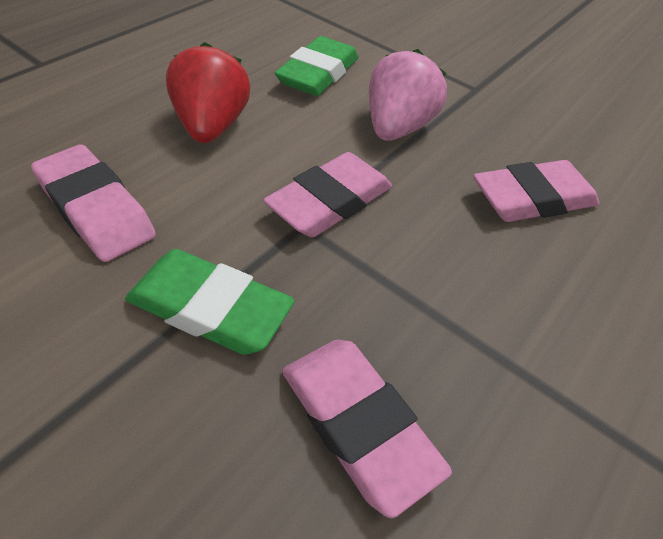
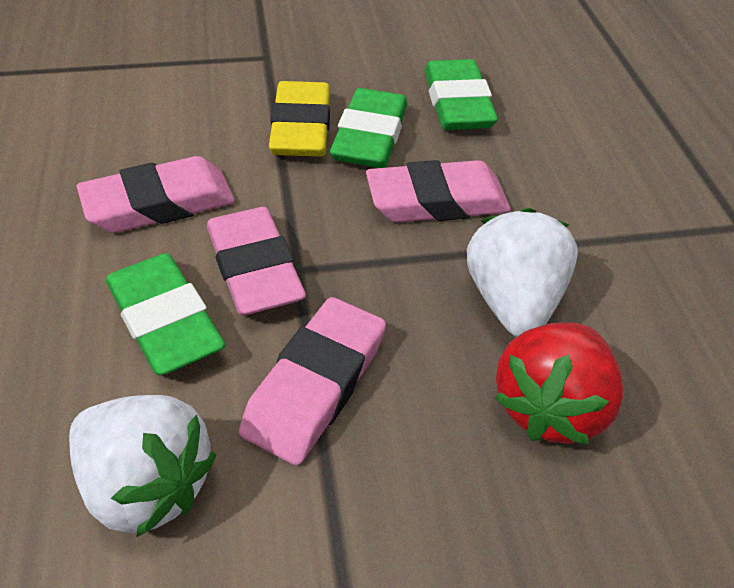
green eraser: 2 -> 3
pink strawberry: 1 -> 0
white strawberry: 0 -> 2
yellow eraser: 0 -> 1

